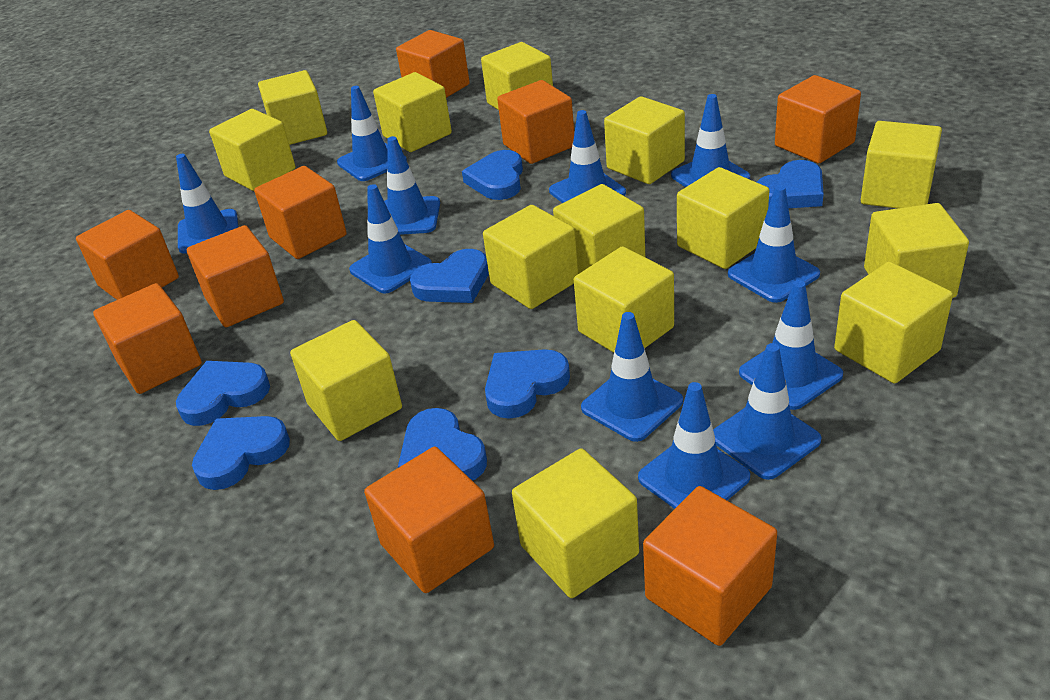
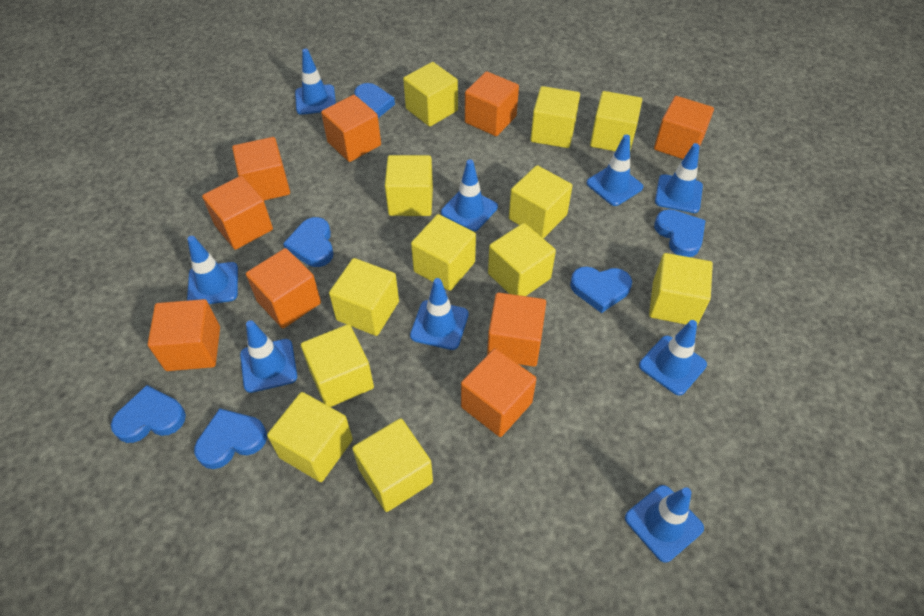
blue heart: 7 -> 6
blue traffic cone: 11 -> 9
yellow cube: 14 -> 12

